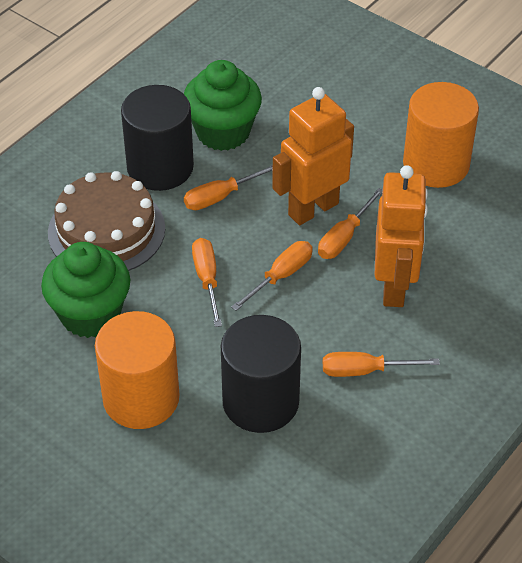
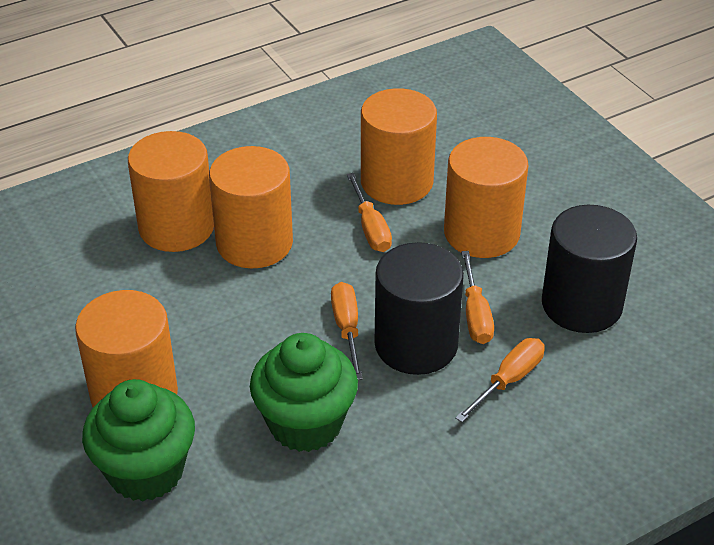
brown cake: 1 -> 0
orange cylinder: 2 -> 5
orange robot: 2 -> 0
orange screwdriver: 5 -> 4

